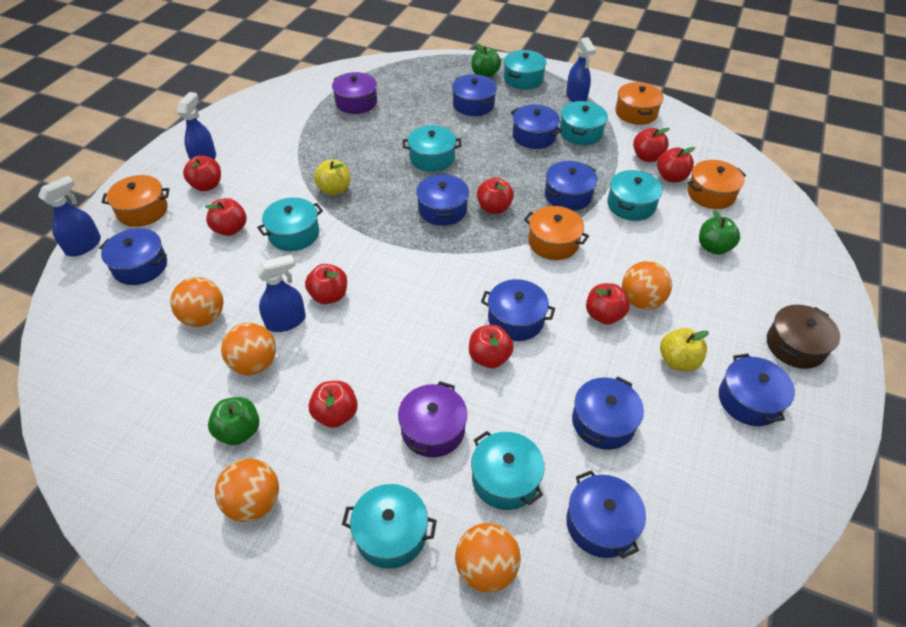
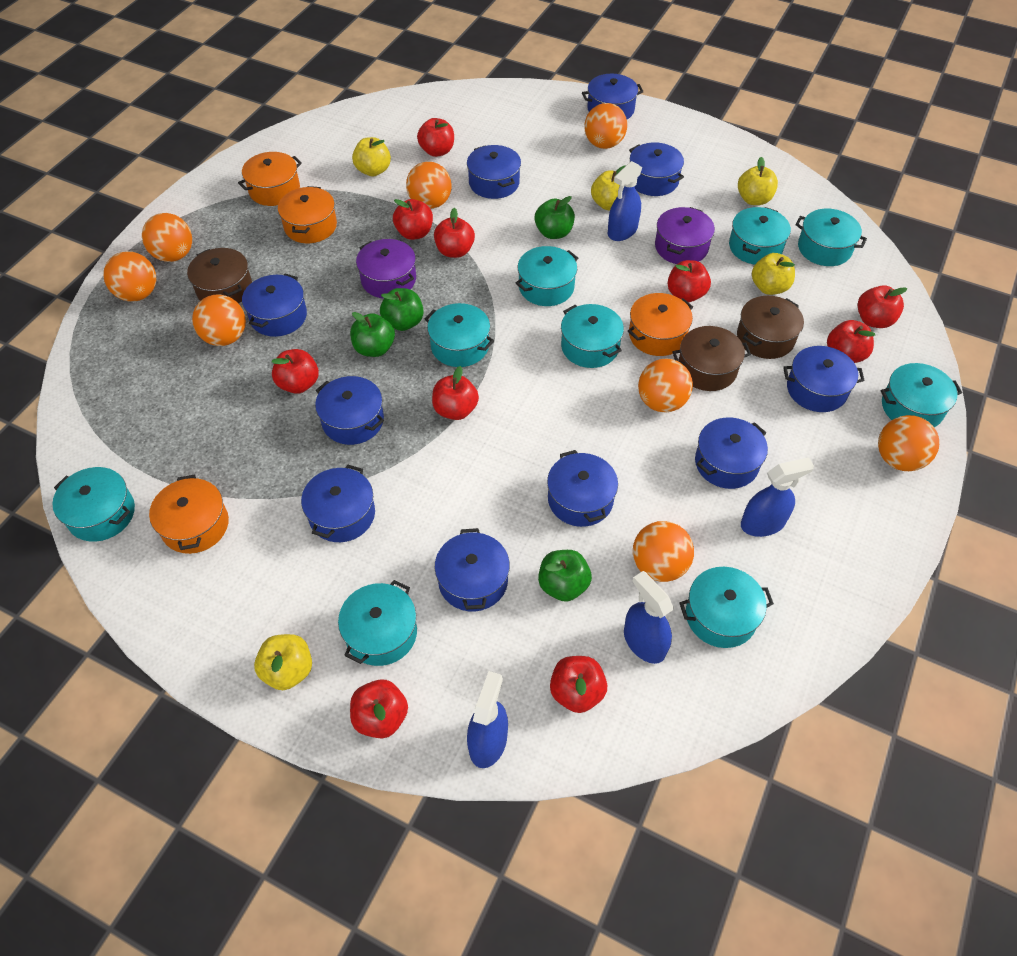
blue pot: 9 -> 10
brown pot: 1 -> 3
green apple: 3 -> 4
orange ball: 5 -> 8
red apple: 9 -> 10
turquoise pot: 7 -> 9
yellow apple: 2 -> 5

